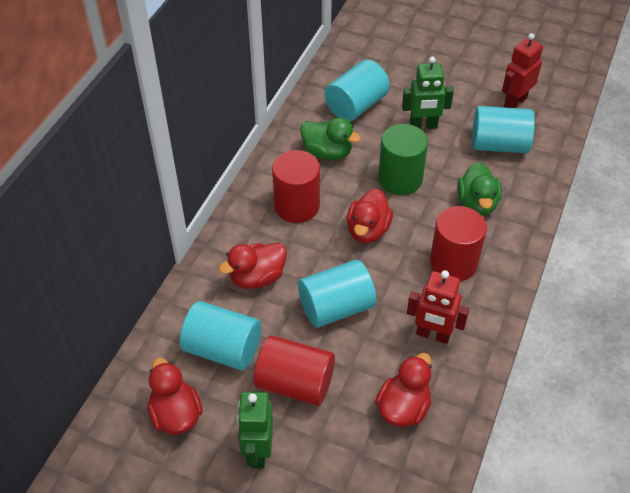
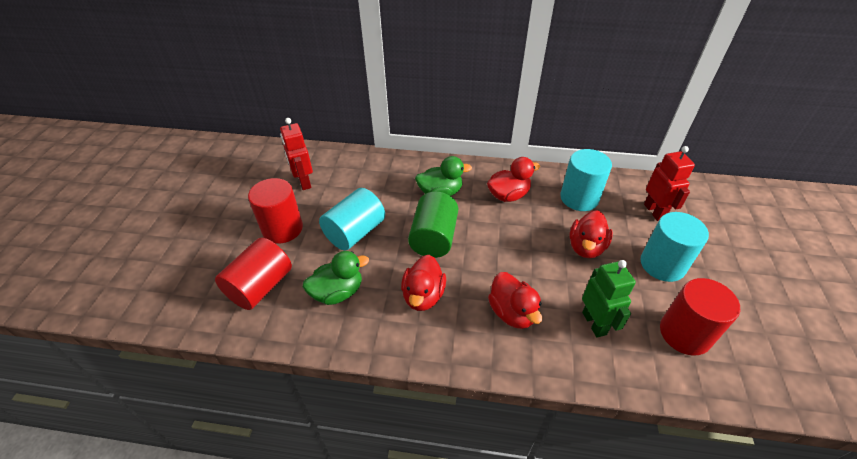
green robot: 2 -> 1
turquoise cylinder: 4 -> 3

